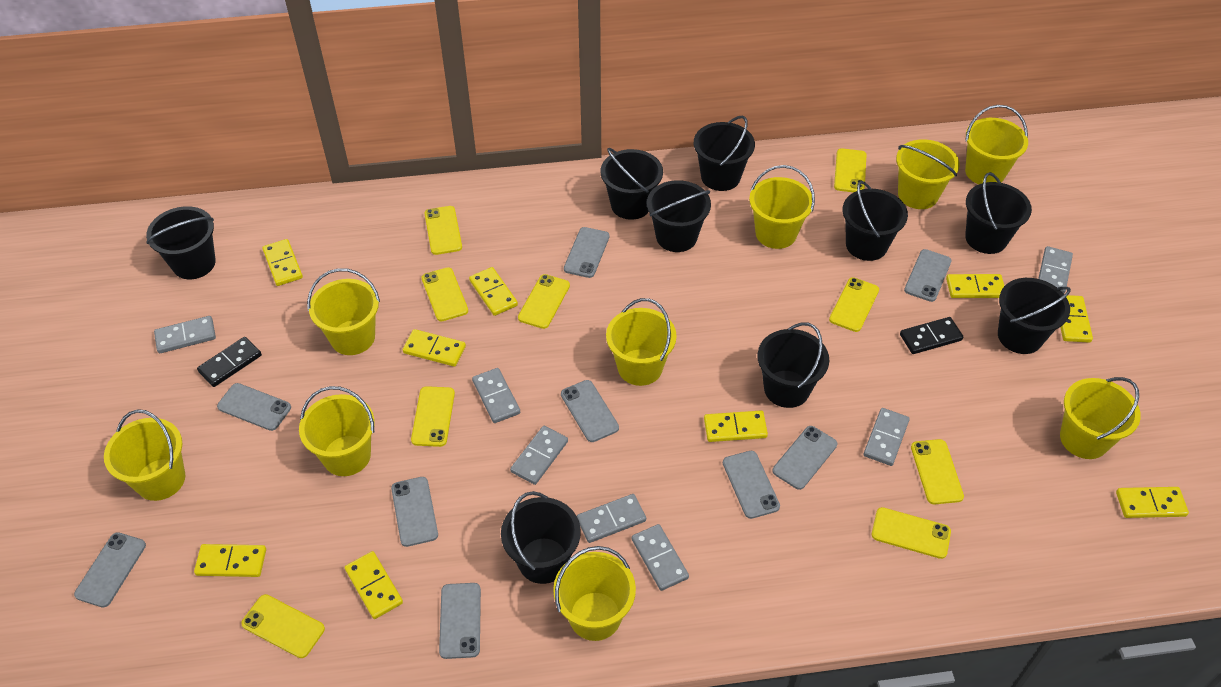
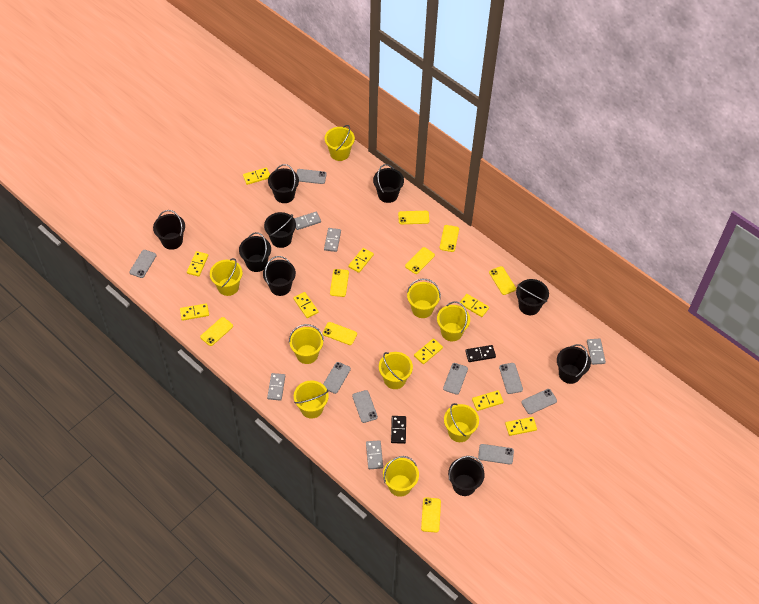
grey domino: 7 -> 5
grey phone: 9 -> 8
yellow phone: 9 -> 8

